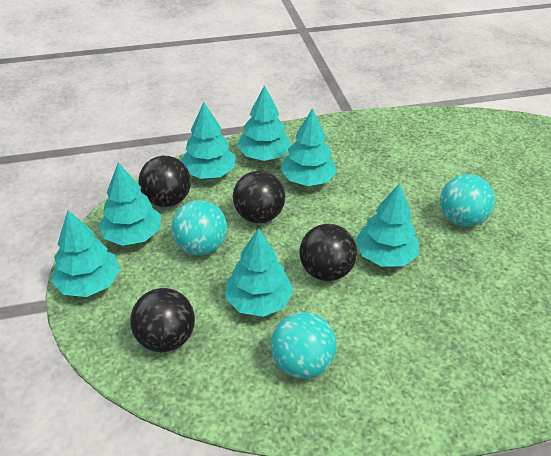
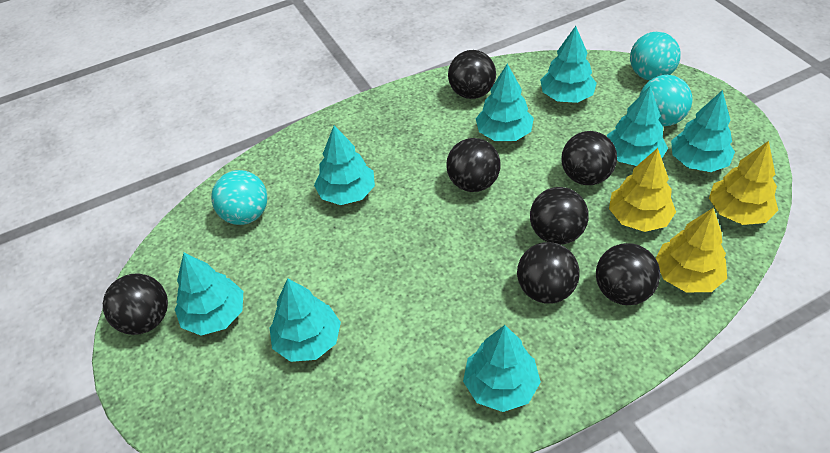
black ball: 4 -> 7
turquoise tree: 7 -> 8
yellow tree: 0 -> 3

